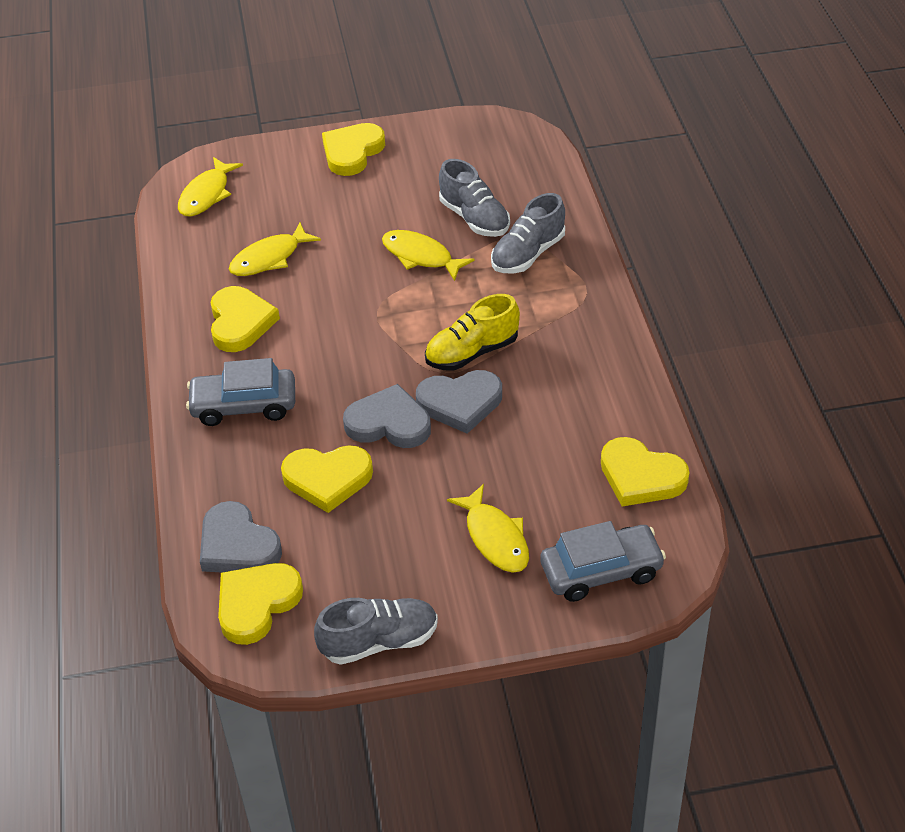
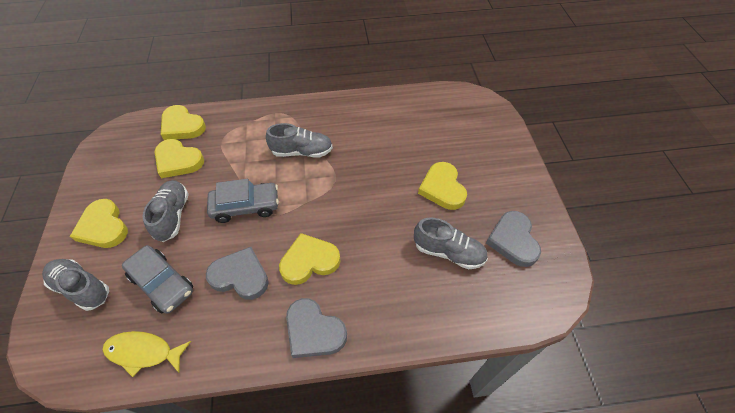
grey shoe: 3 -> 4
yellow fish: 4 -> 1
yellow shoe: 1 -> 0

